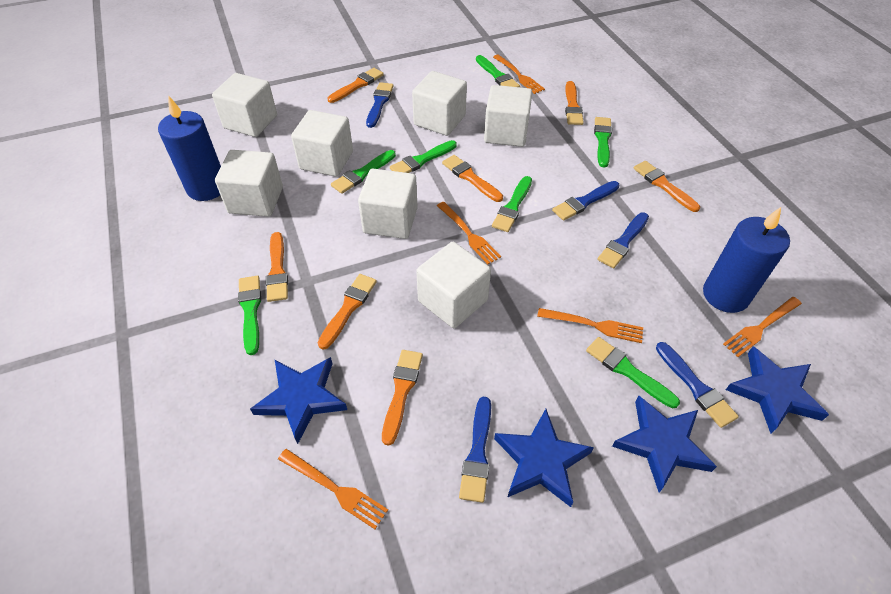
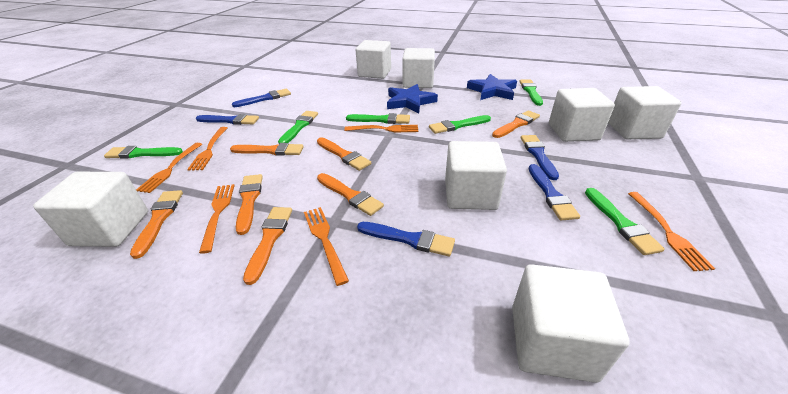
blue candle: 2 -> 0
blue star: 4 -> 2
green brush: 7 -> 6
orange fork: 5 -> 6

